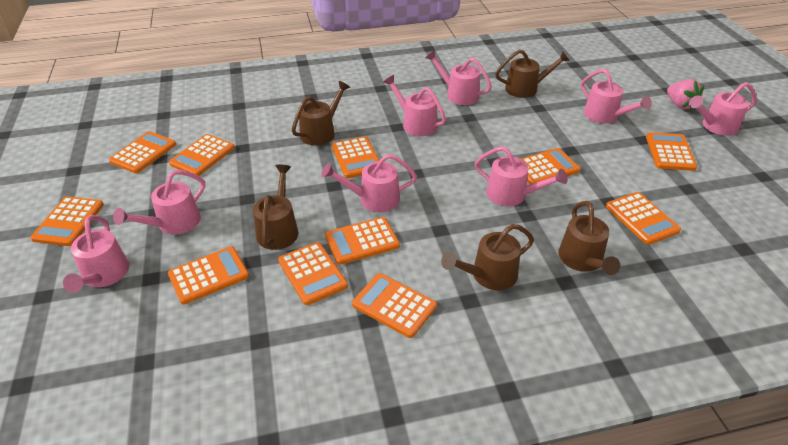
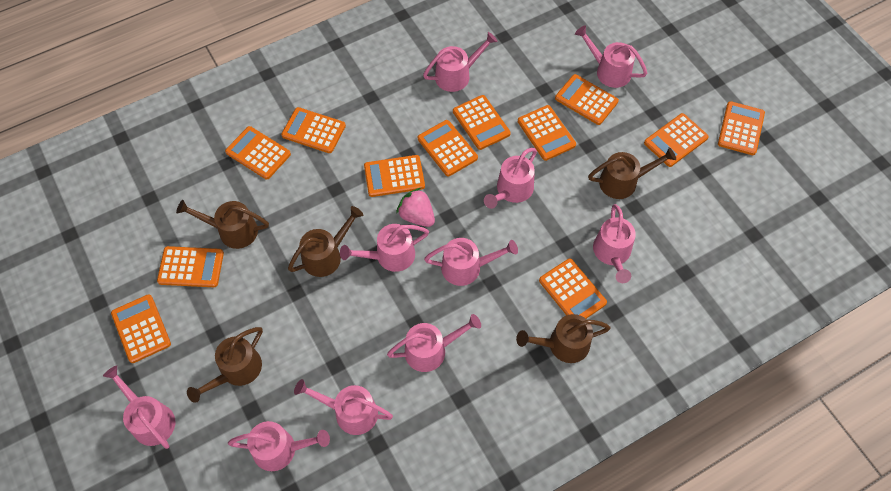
orange calculator: 11 -> 12
pink watering can: 8 -> 10

